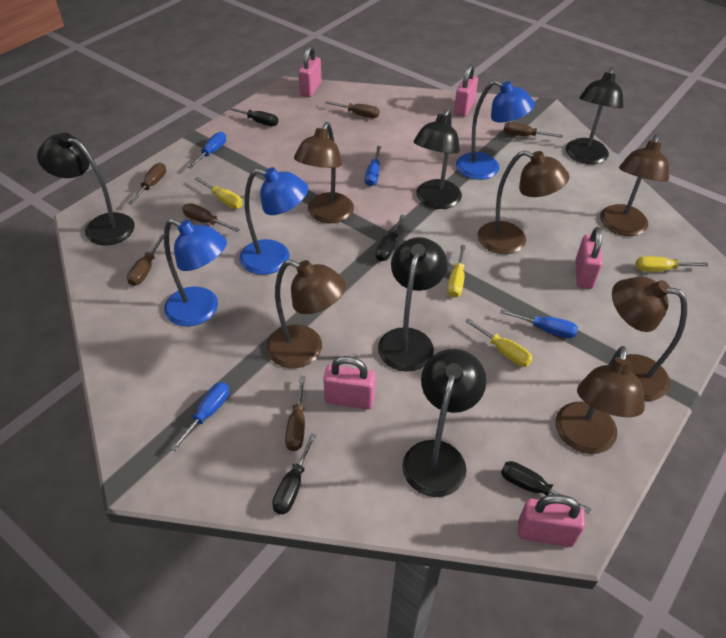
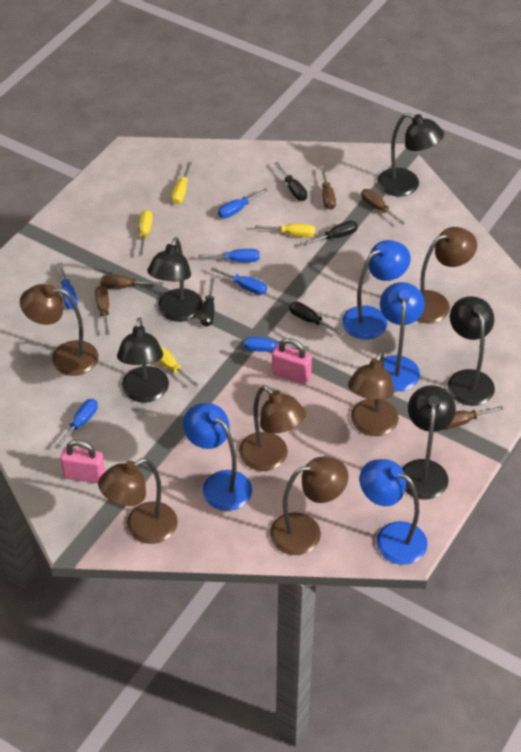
blue lamp: 3 -> 4
blue screwdriver: 4 -> 6
brown screwdriver: 6 -> 5
pink padlock: 5 -> 2

